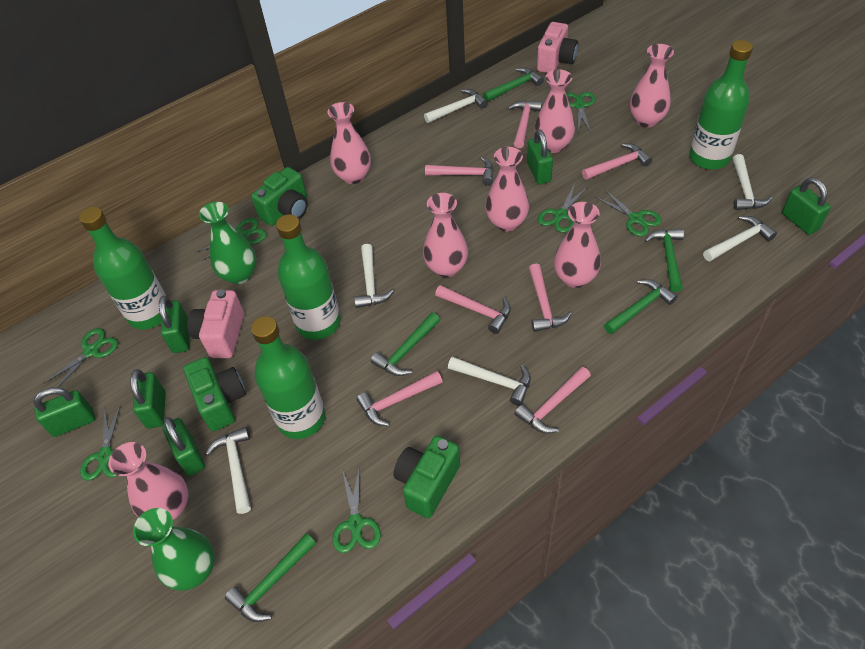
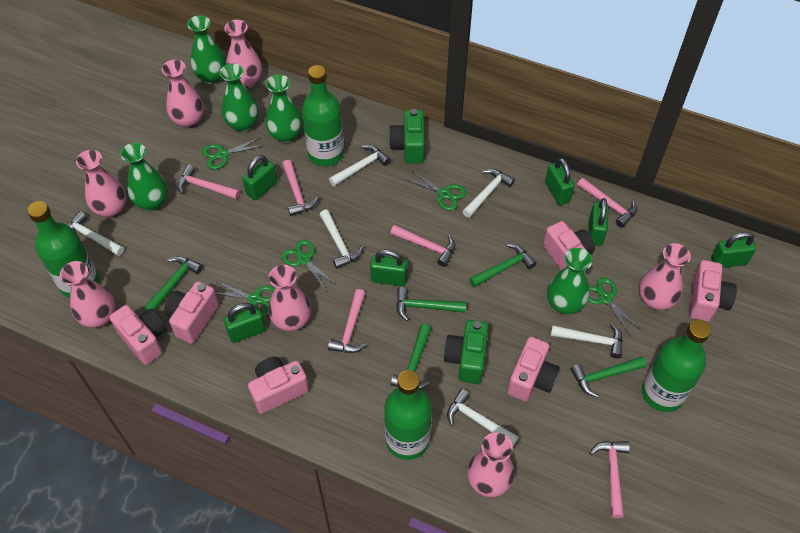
green camera: 3 -> 2
green scissors: 7 -> 5
green vase: 2 -> 5
pink camera: 2 -> 6
pink hammer: 7 -> 6

